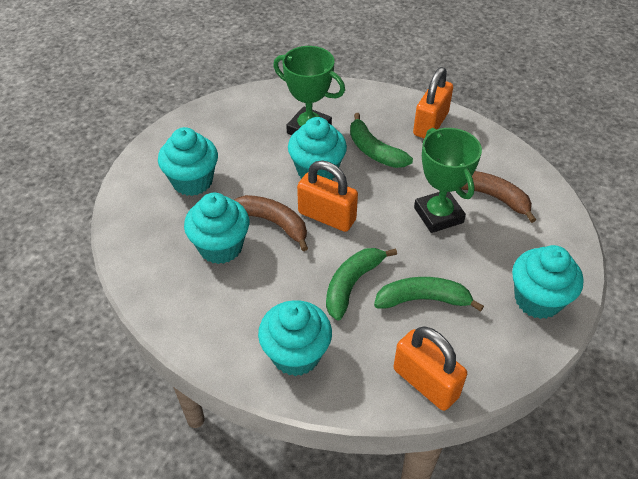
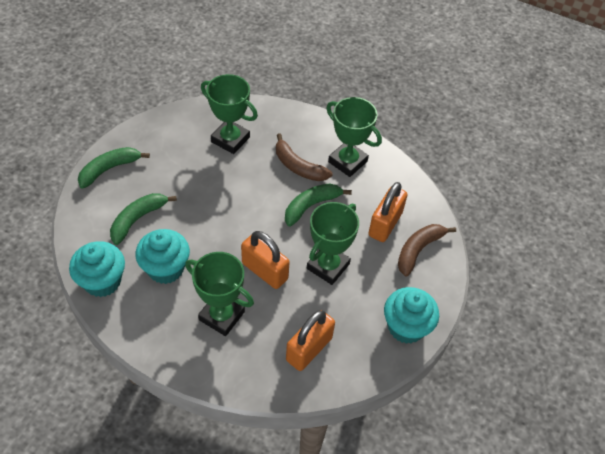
green trophy: 2 -> 4
turquoise cupcake: 5 -> 3

